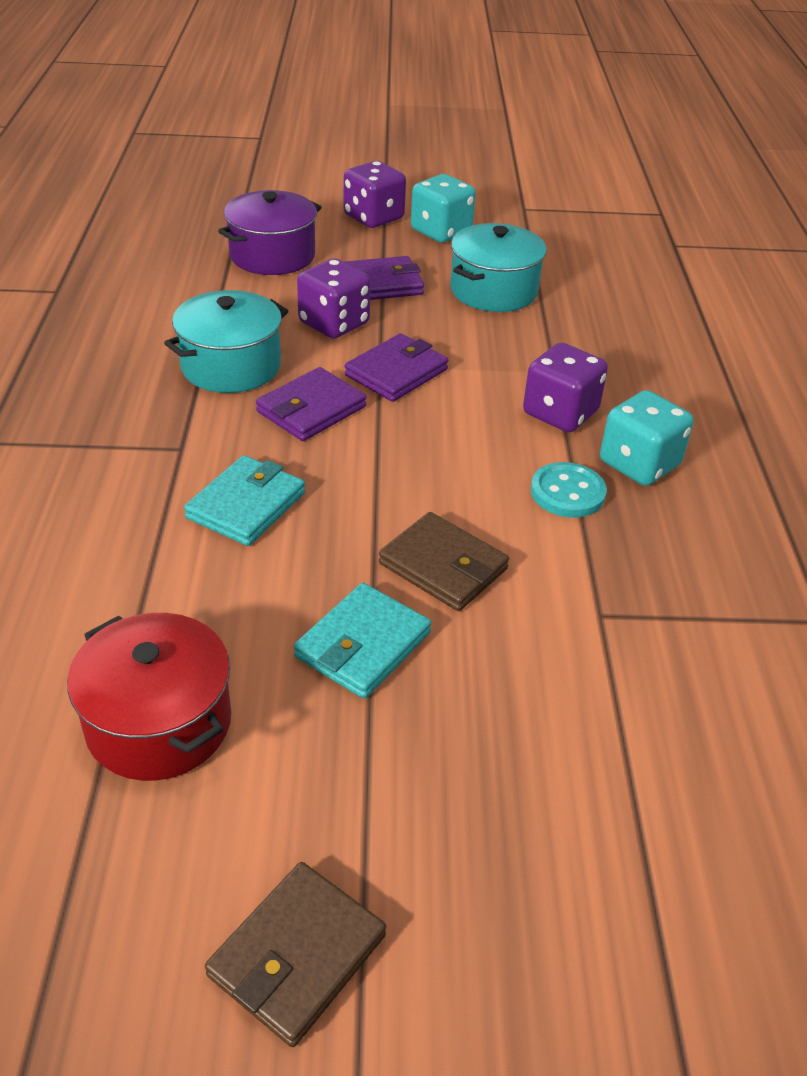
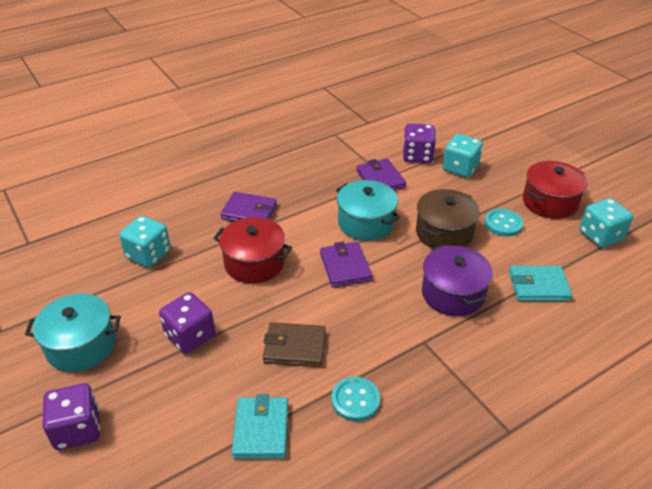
brown pot: 0 -> 1
brown wallet: 2 -> 1
red pot: 1 -> 2
turquoise button: 1 -> 2
turquoise dice: 2 -> 3

